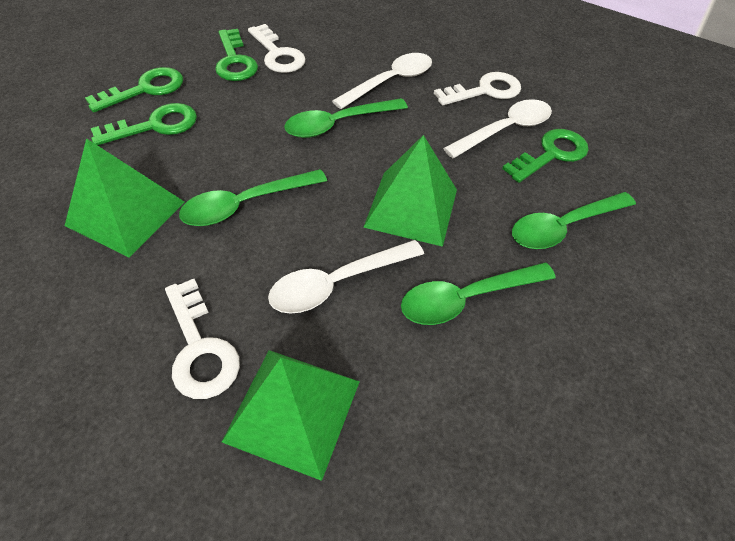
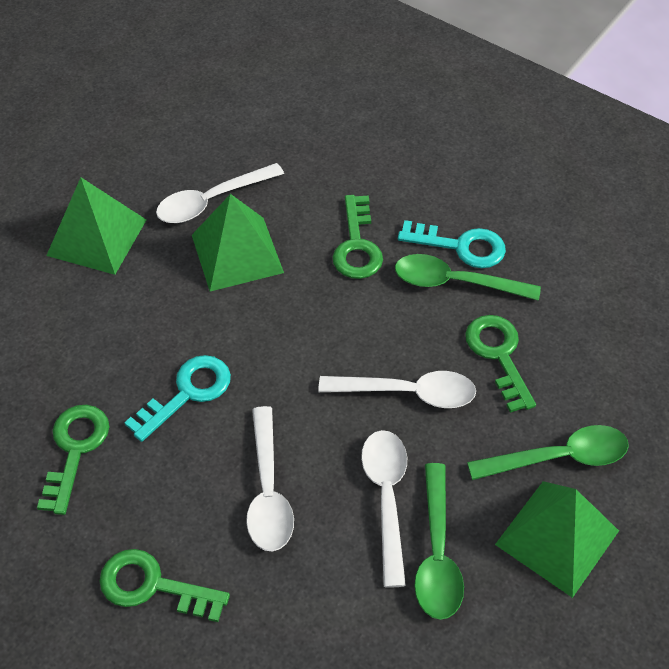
green spoon: 4 -> 3
turquoise key: 0 -> 2
white key: 3 -> 0
white spoon: 3 -> 4

